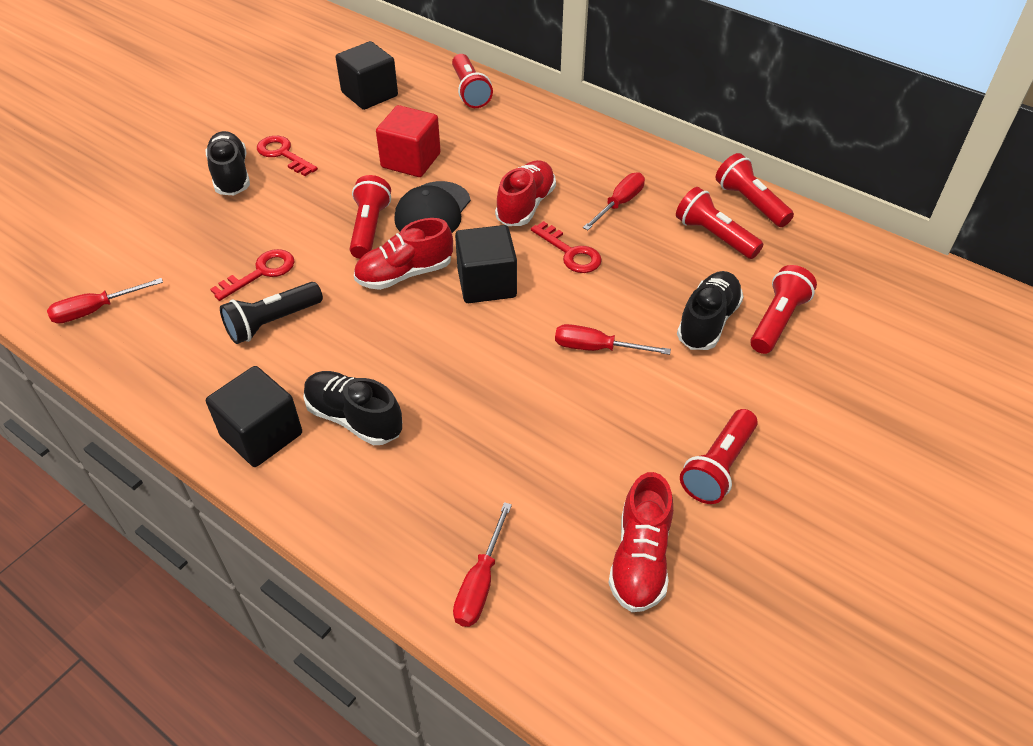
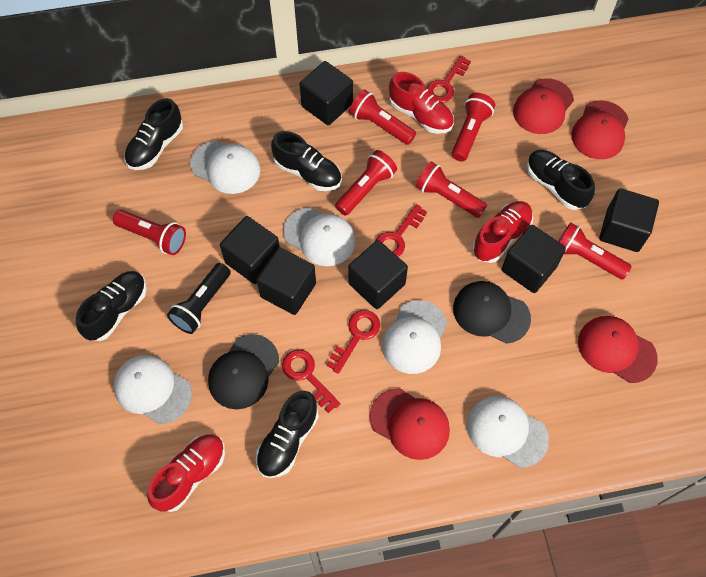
black cap: 1 -> 2
black cube: 3 -> 6
black shoe: 3 -> 5
red cap: 0 -> 4
red cube: 1 -> 0
red key: 3 -> 4
red screwdriver: 4 -> 0
white cap: 0 -> 5

